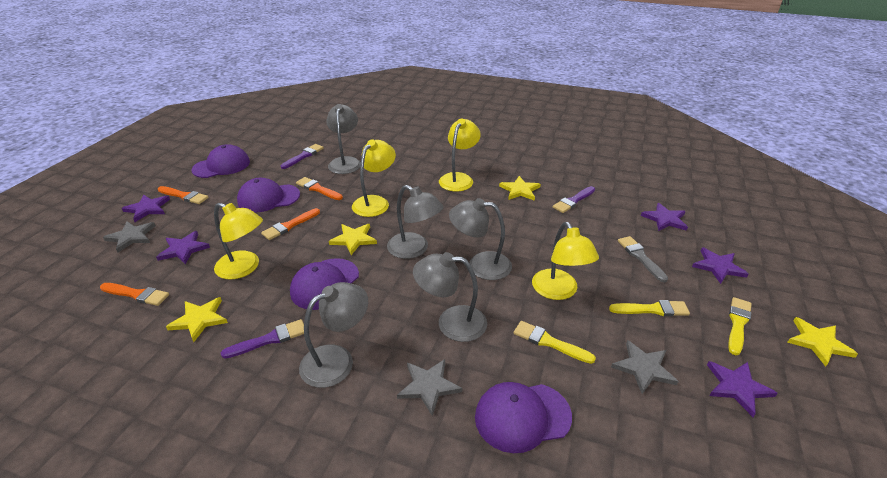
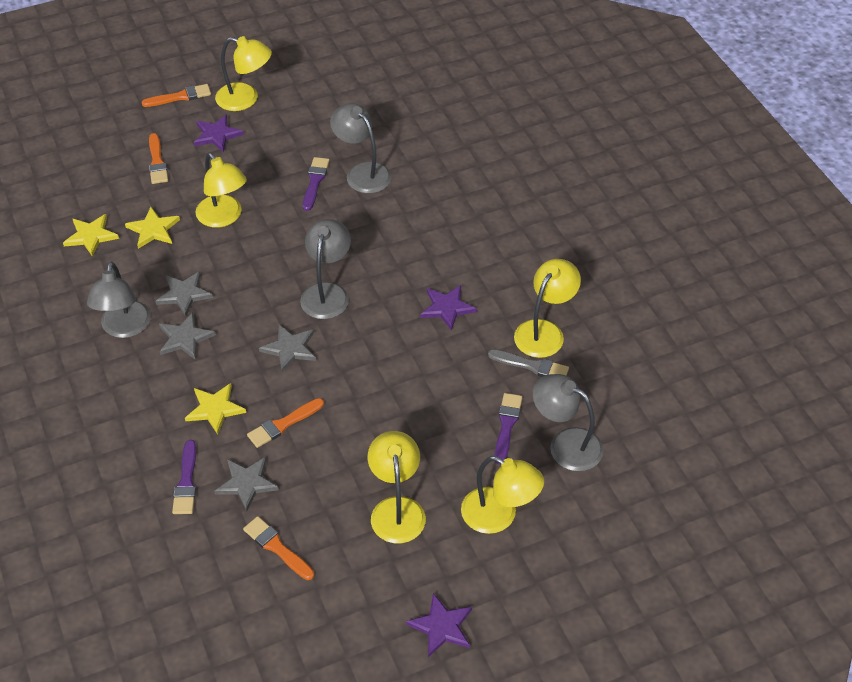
grey lamp: 5 -> 4
grey star: 3 -> 4
purple cap: 4 -> 0
purple star: 5 -> 3
yellow brush: 3 -> 0
yellow lamp: 4 -> 5
yellow star: 4 -> 3

